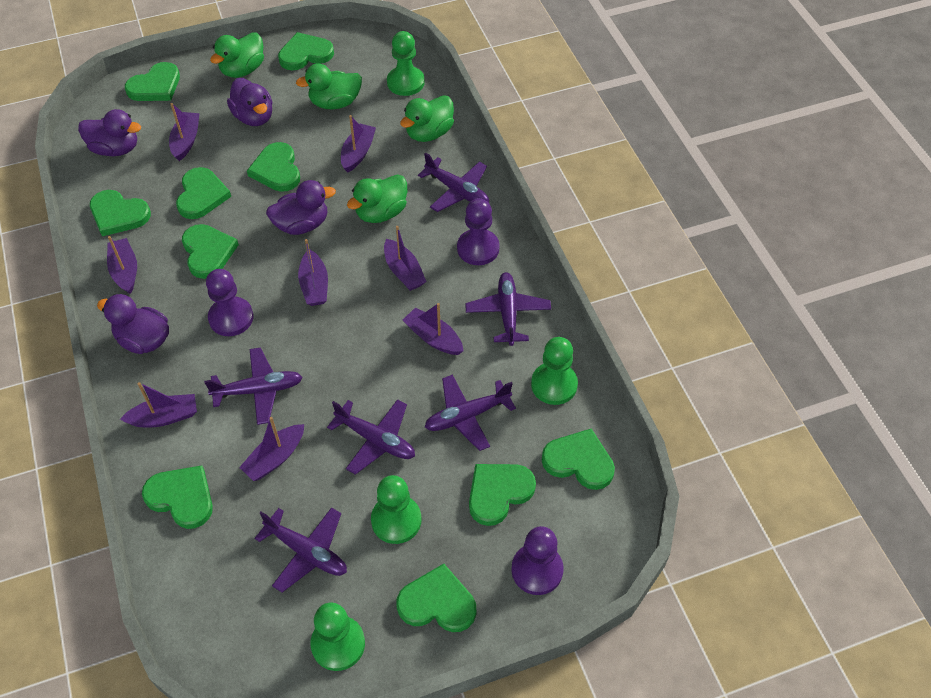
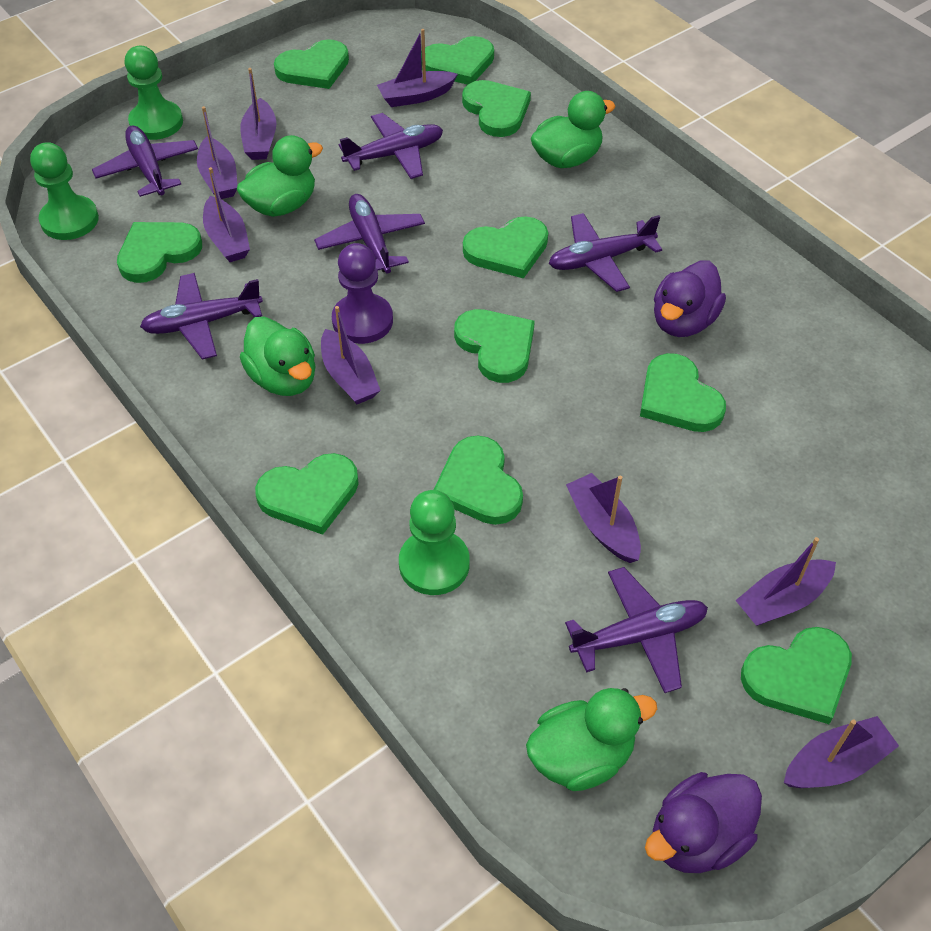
green pawn: 4 -> 3
purple duck: 4 -> 2
purple pawn: 3 -> 1

